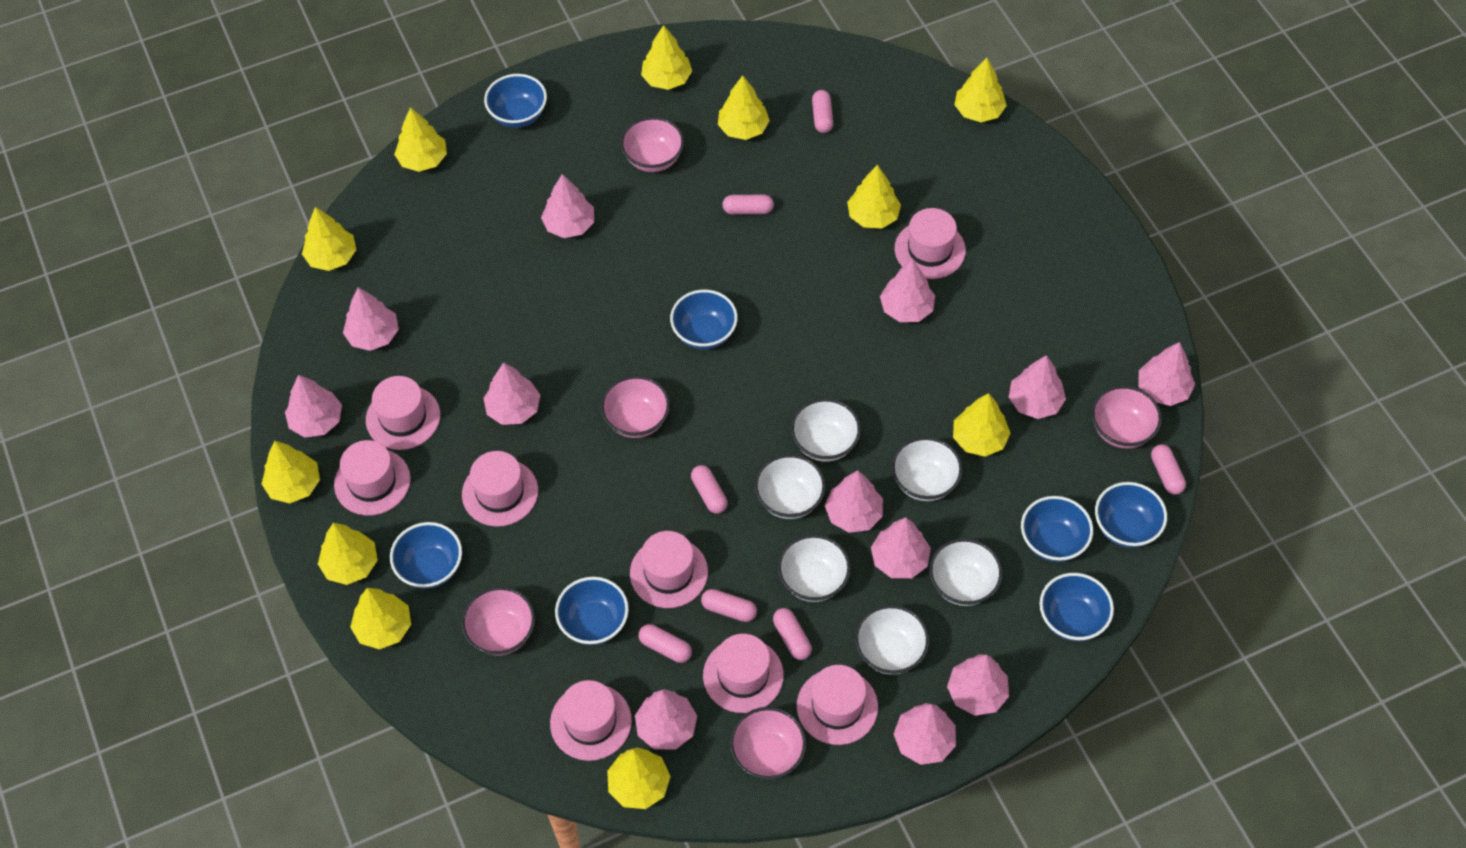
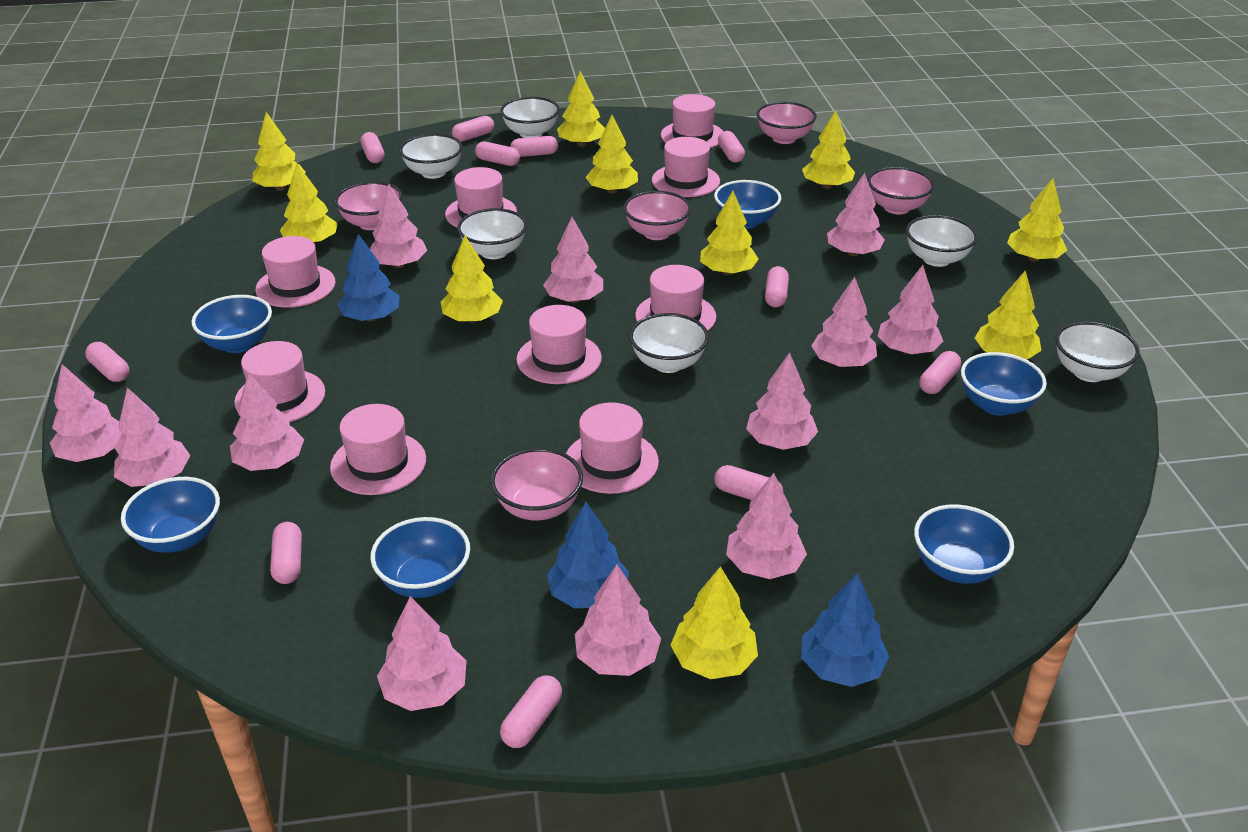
blue bowl: 7 -> 6
blue tree: 0 -> 3
pink capsule: 7 -> 11
pink hat: 8 -> 9
yellow tree: 11 -> 10

